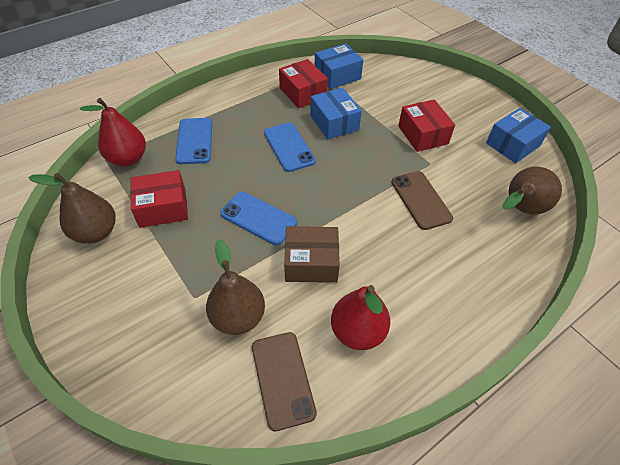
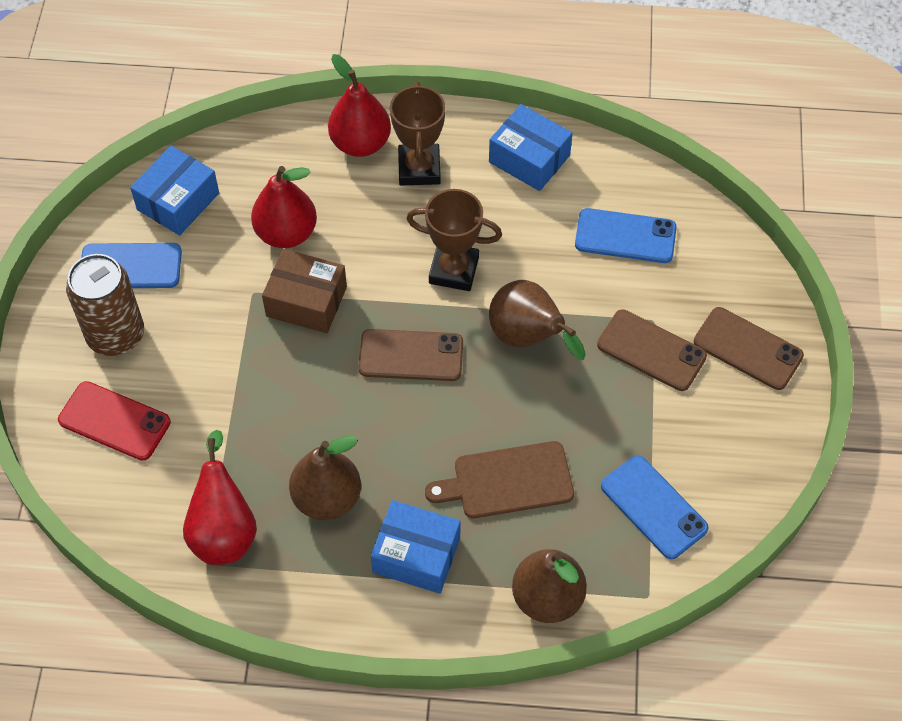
brown can: 0 -> 1
brown cutting board: 0 -> 1
brown phone: 2 -> 3
brown trophy: 0 -> 2
red box: 3 -> 0
red pear: 2 -> 3
red phone: 0 -> 1

